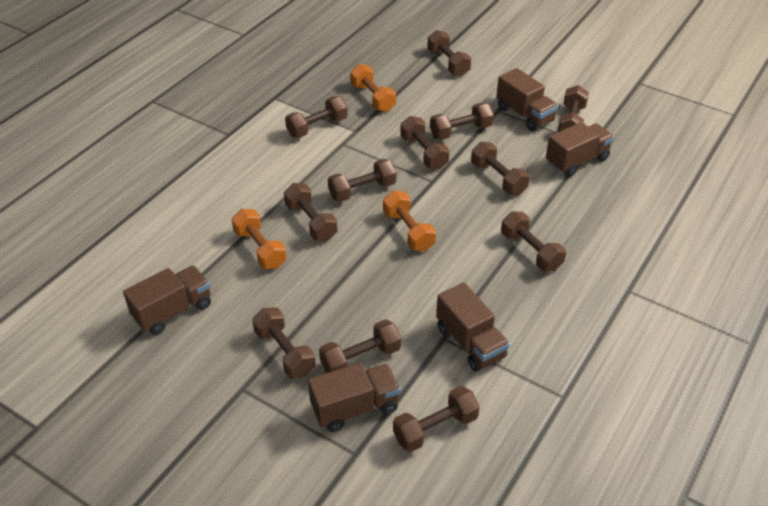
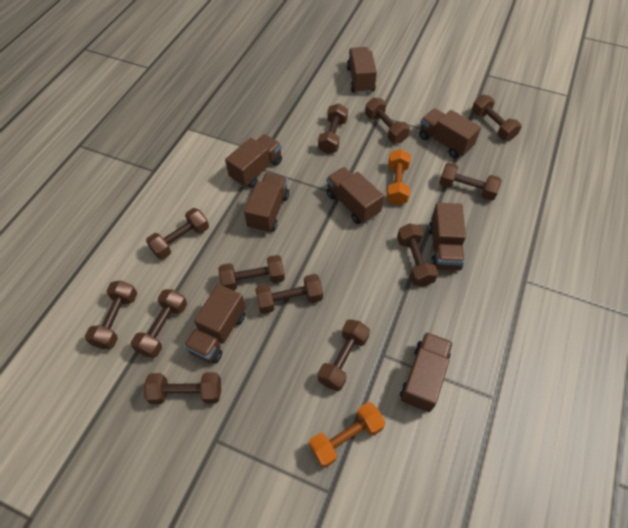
brown truck: 5 -> 8
orange dumbbell: 3 -> 2

